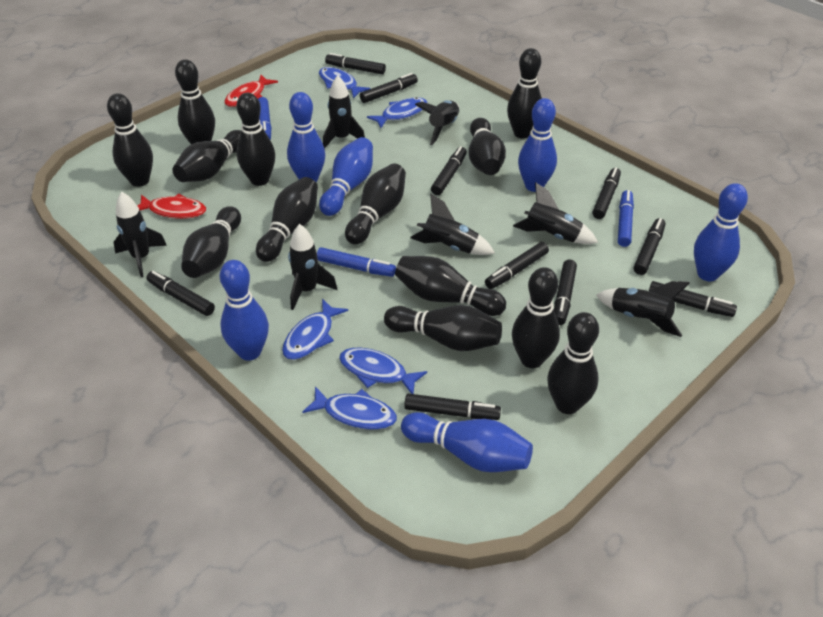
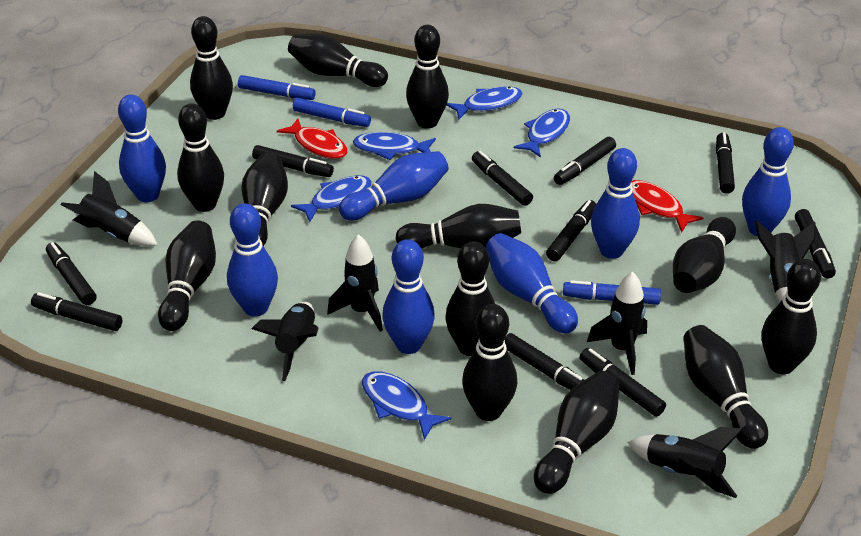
black rocket: 7 -> 6
blue bowling pin: 6 -> 7

